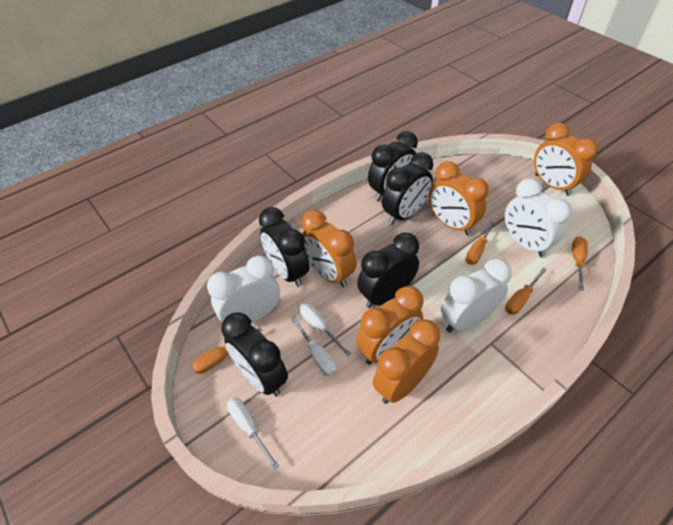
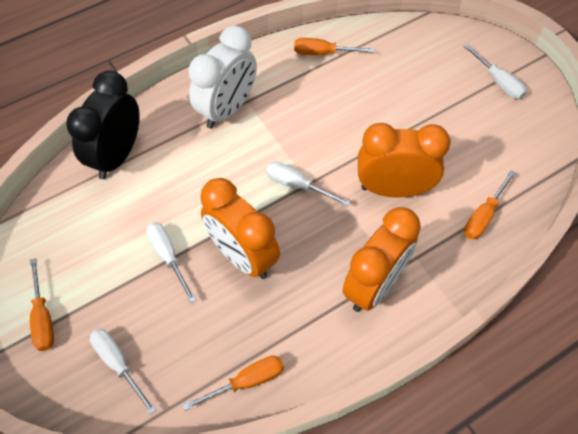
black clock: 5 -> 1
orange clock: 5 -> 3
white clock: 3 -> 1
white screwdriver: 3 -> 4

